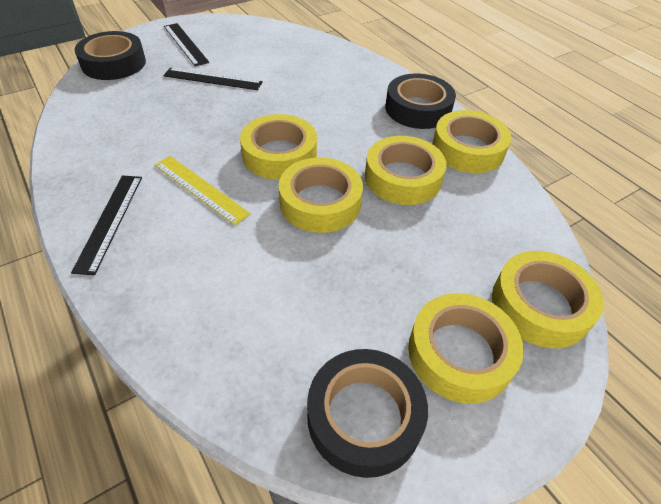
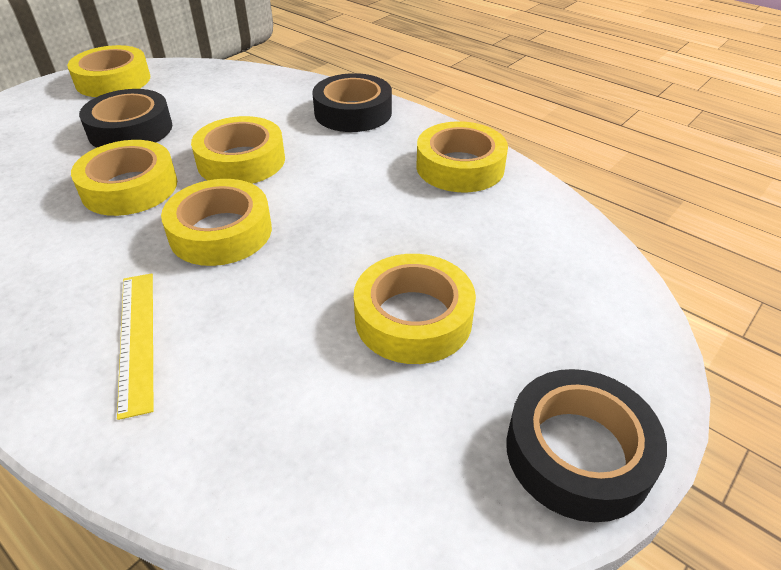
black ruler: 3 -> 0

